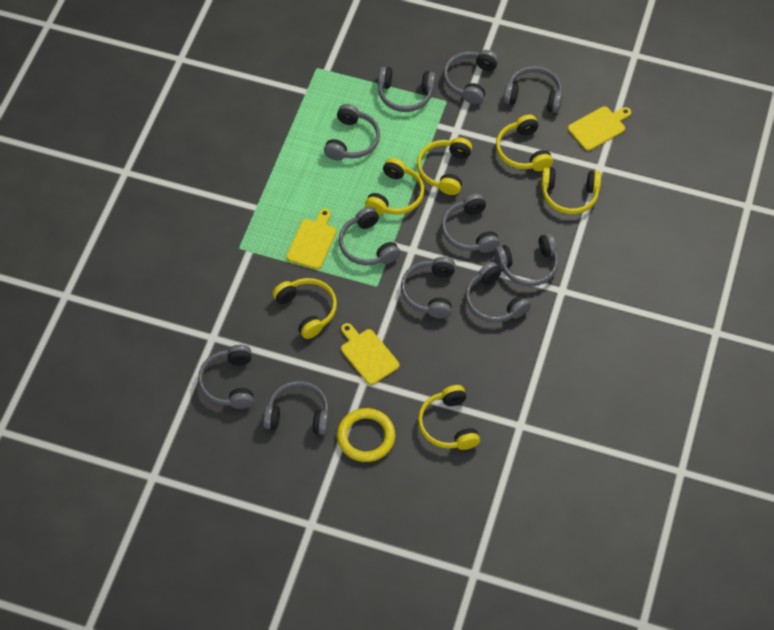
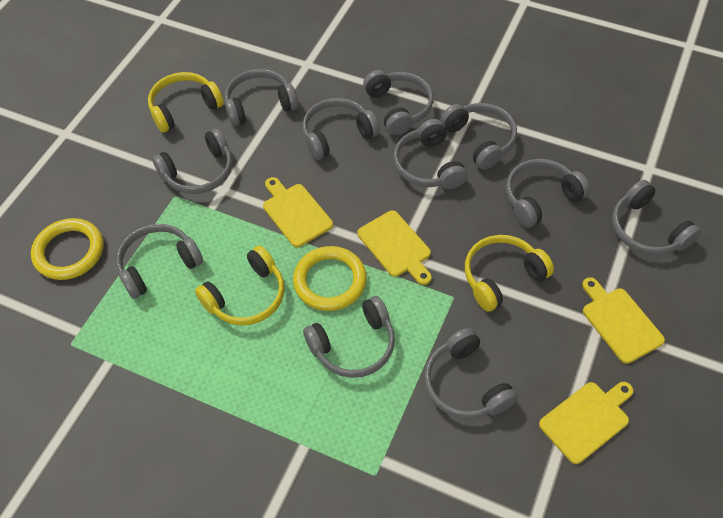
yellow cutting board: 3 -> 4
yellow headphones: 6 -> 3
yellow ring: 1 -> 2

